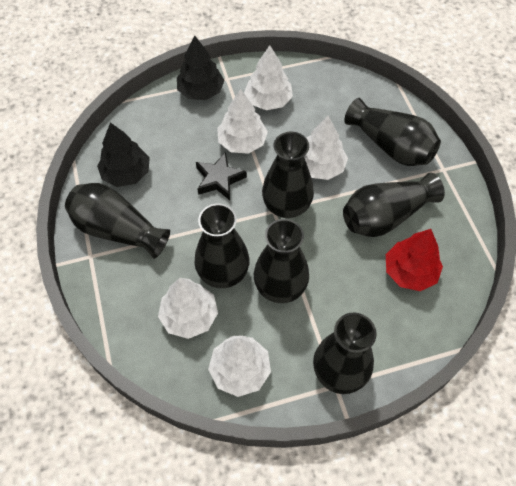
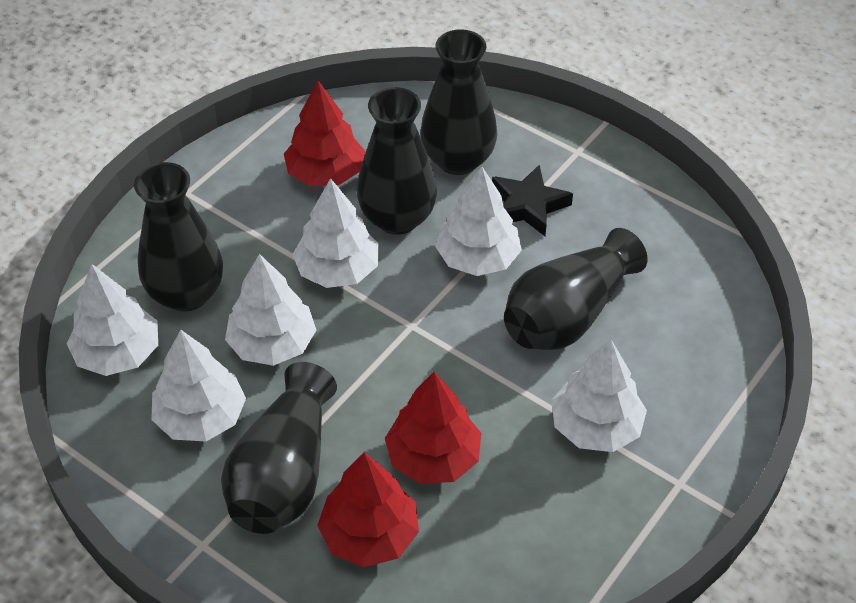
black tree: 2 -> 0
black vase: 7 -> 5
red tree: 1 -> 3
white tree: 5 -> 6

